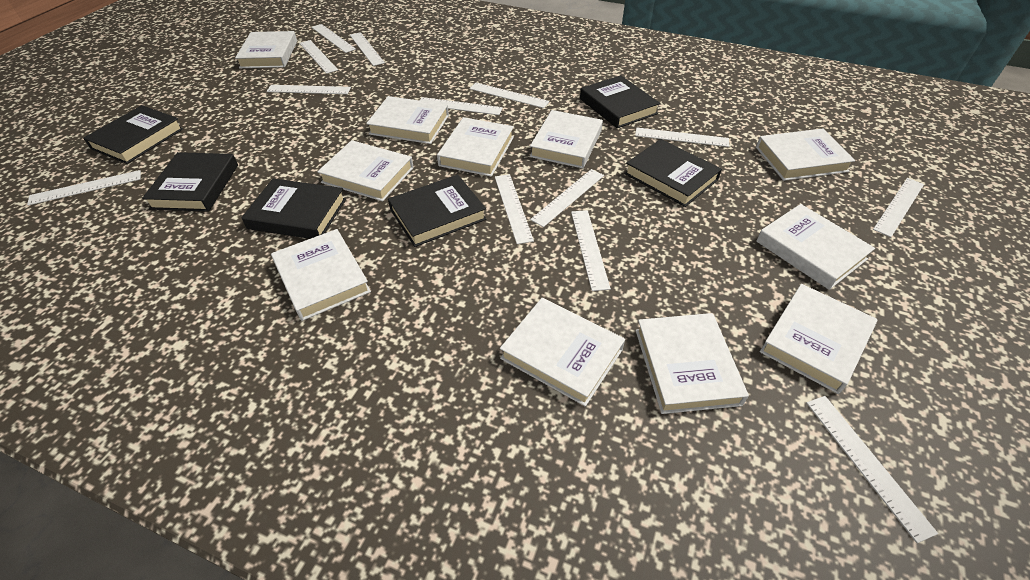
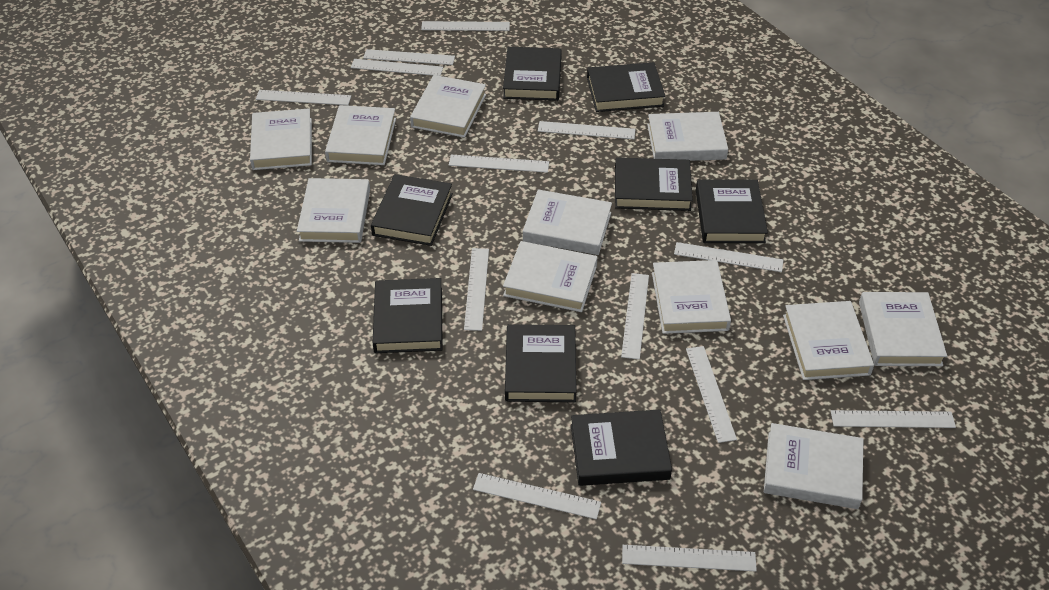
black book: 6 -> 8

